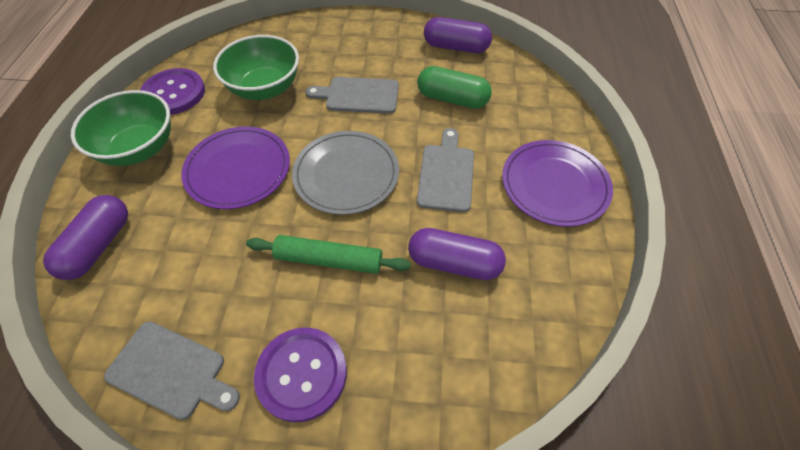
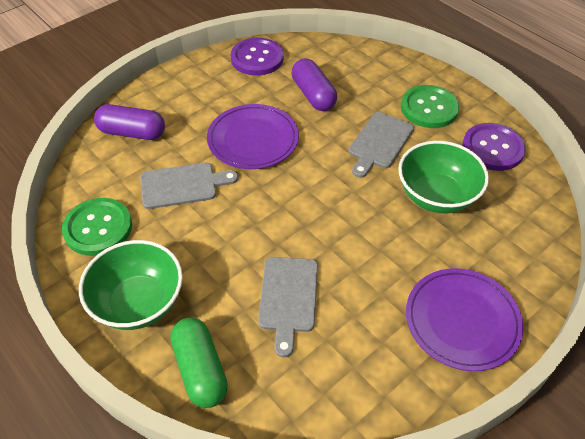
green button: 0 -> 2
green rolling pin: 1 -> 0
grey plate: 1 -> 0
purple capsule: 3 -> 2

